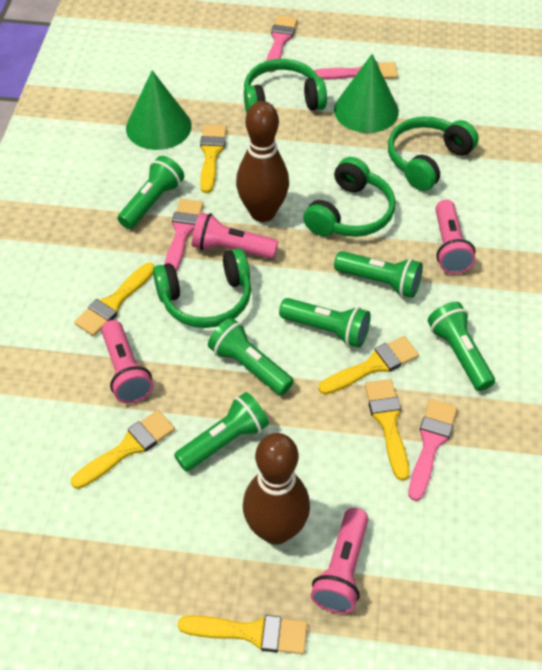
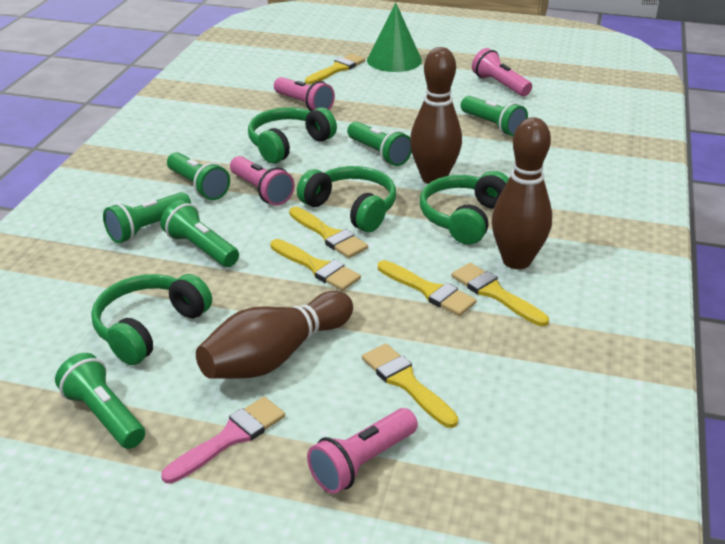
brown bowling pin: 2 -> 3
green cone: 2 -> 1
pink brush: 4 -> 1

